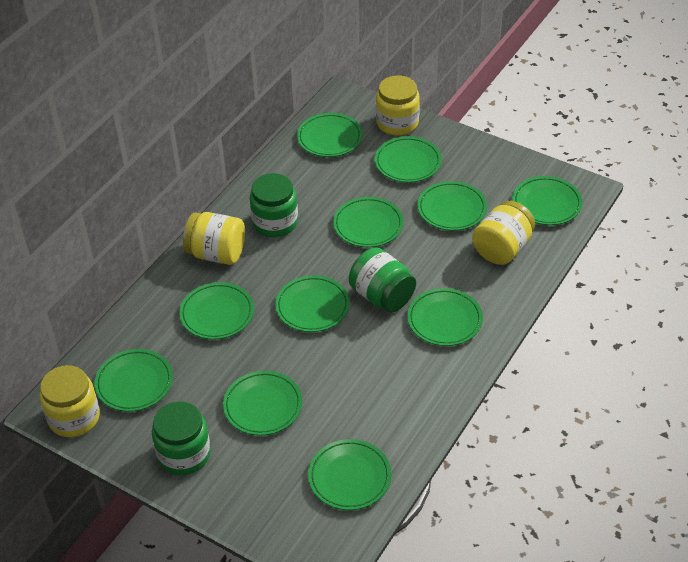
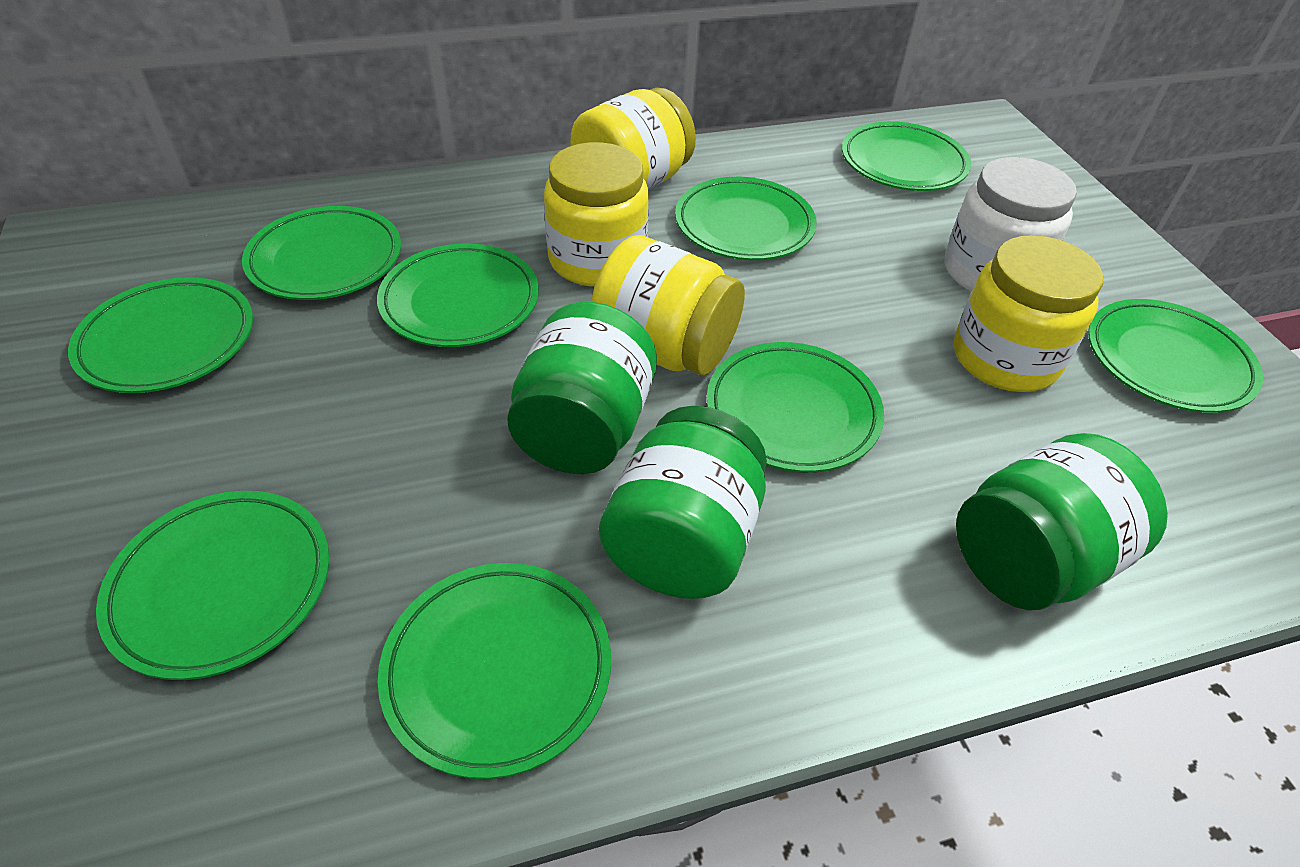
green plate: 11 -> 9
white jar: 0 -> 1

